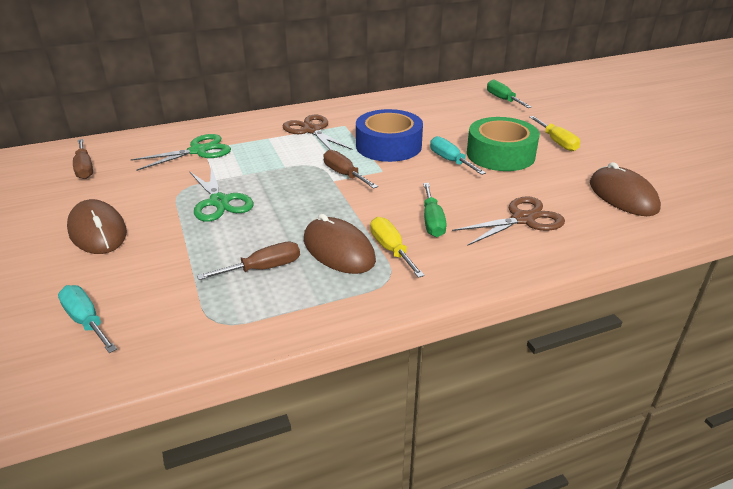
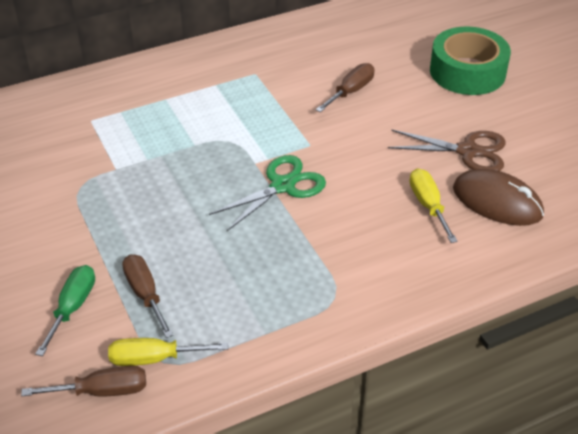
blue tape: 1 -> 0
brown mouse: 3 -> 1
brown scissors: 2 -> 1
green scissors: 2 -> 1
green screwdriver: 2 -> 1
turquoise screwdriver: 2 -> 0

